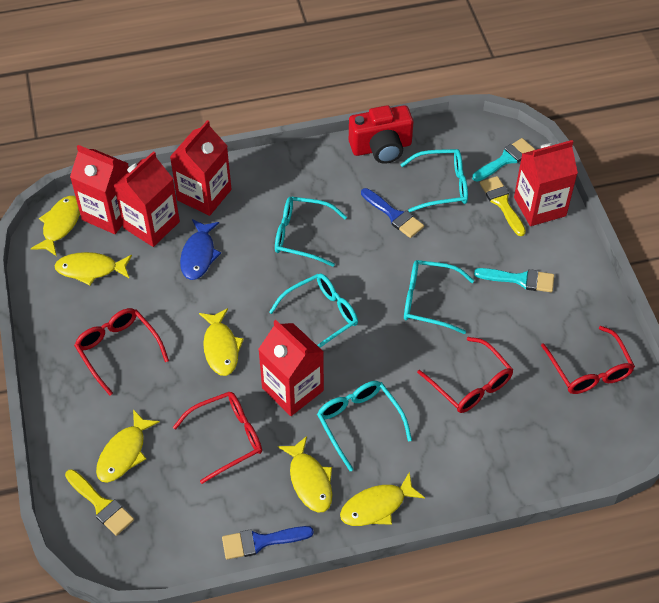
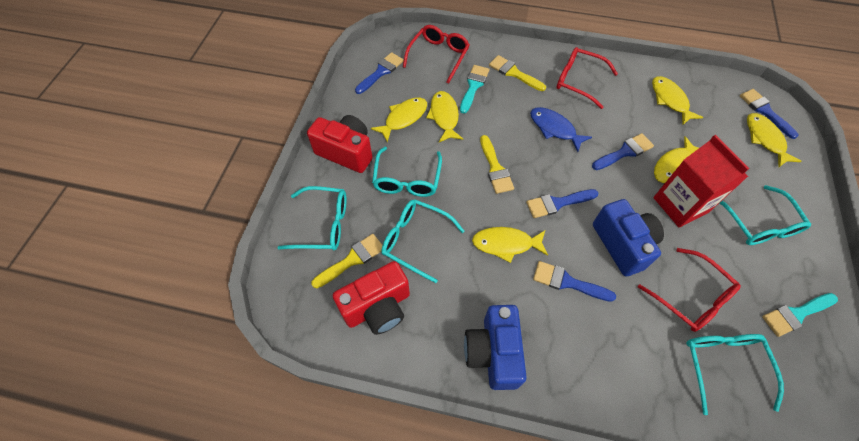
blue brush: 2 -> 5
blue camera: 0 -> 2
red camera: 1 -> 2
red carton: 5 -> 1
red glasses: 4 -> 3
yellow brush: 2 -> 3

